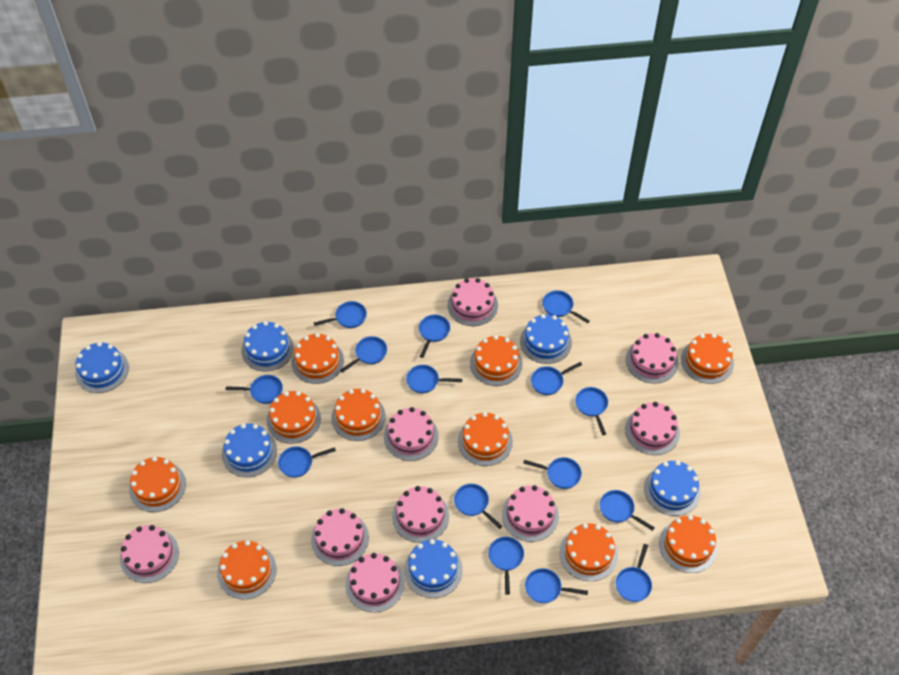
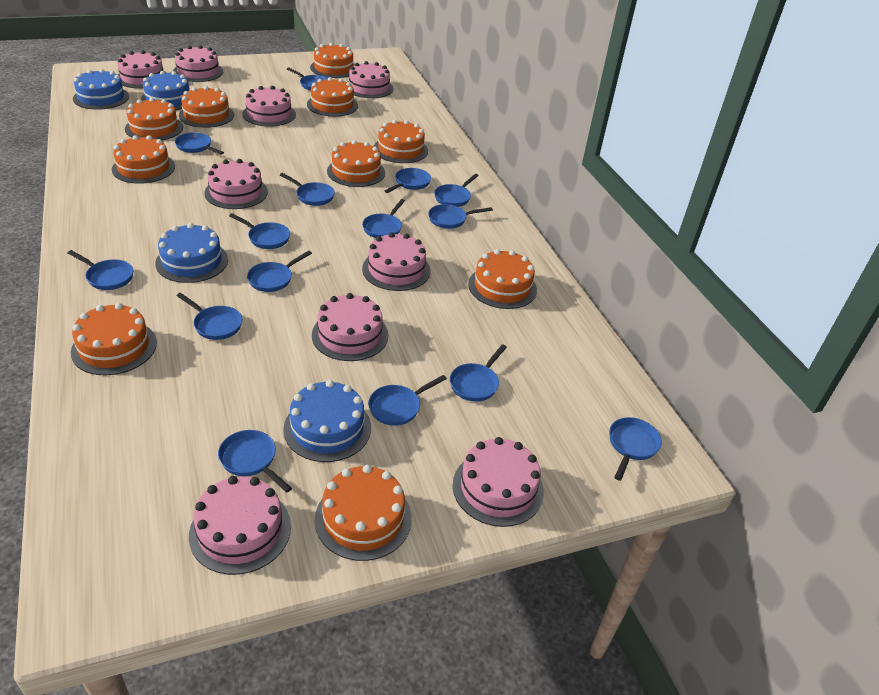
blue cake: 6 -> 4

